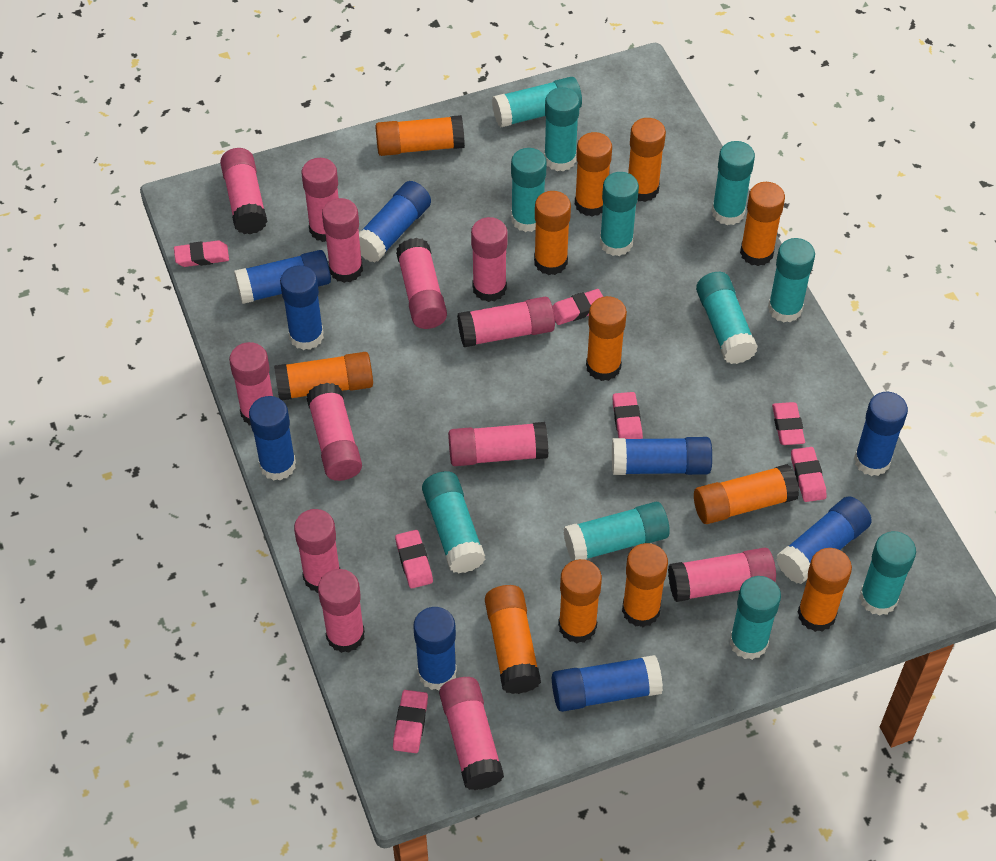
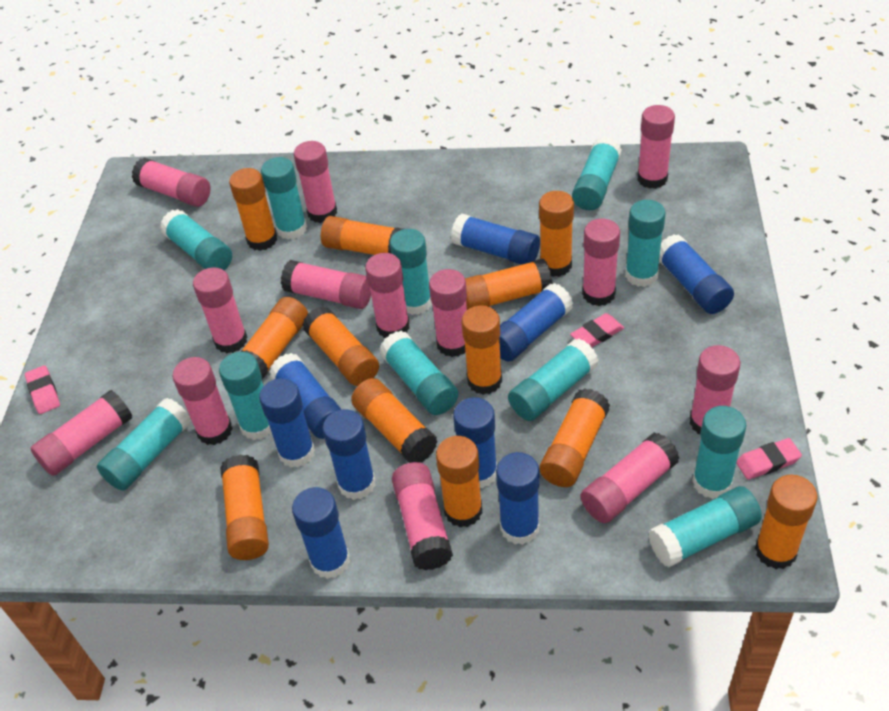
pink eraser: 7 -> 3

